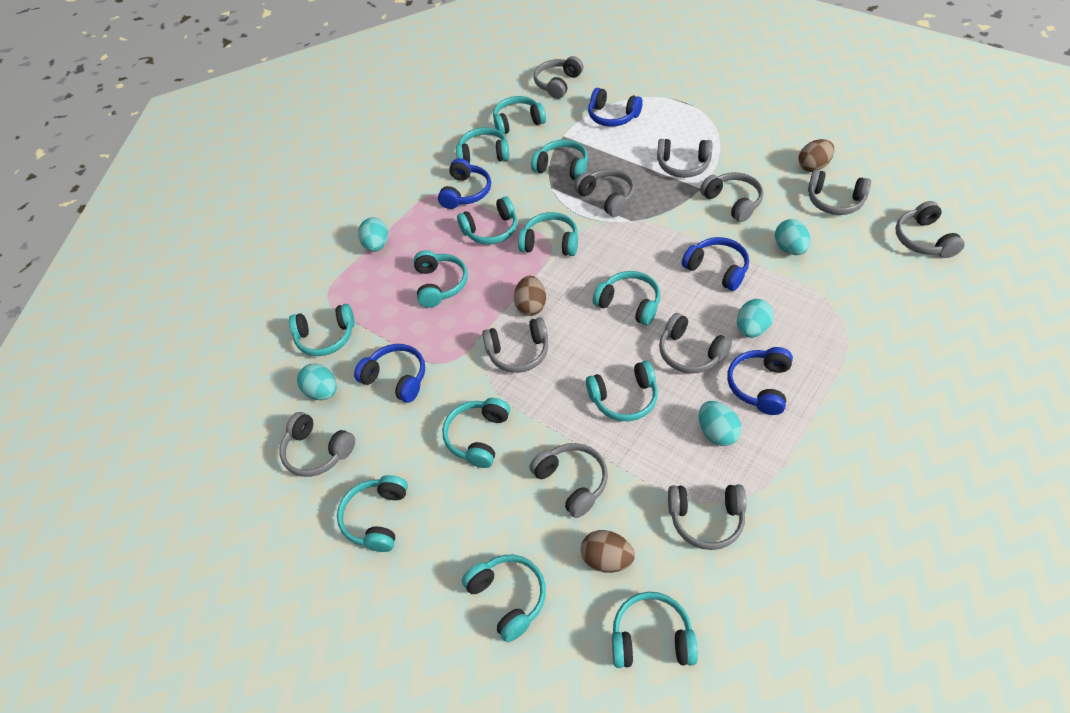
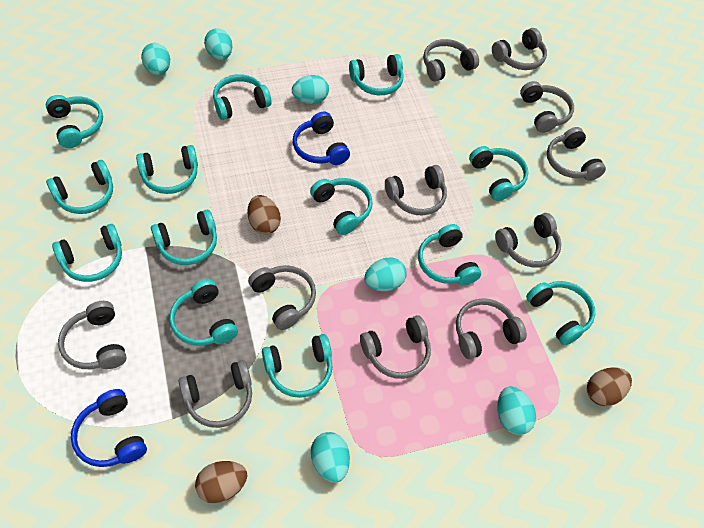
blue headphones: 5 -> 2
turquoise egg: 5 -> 6

